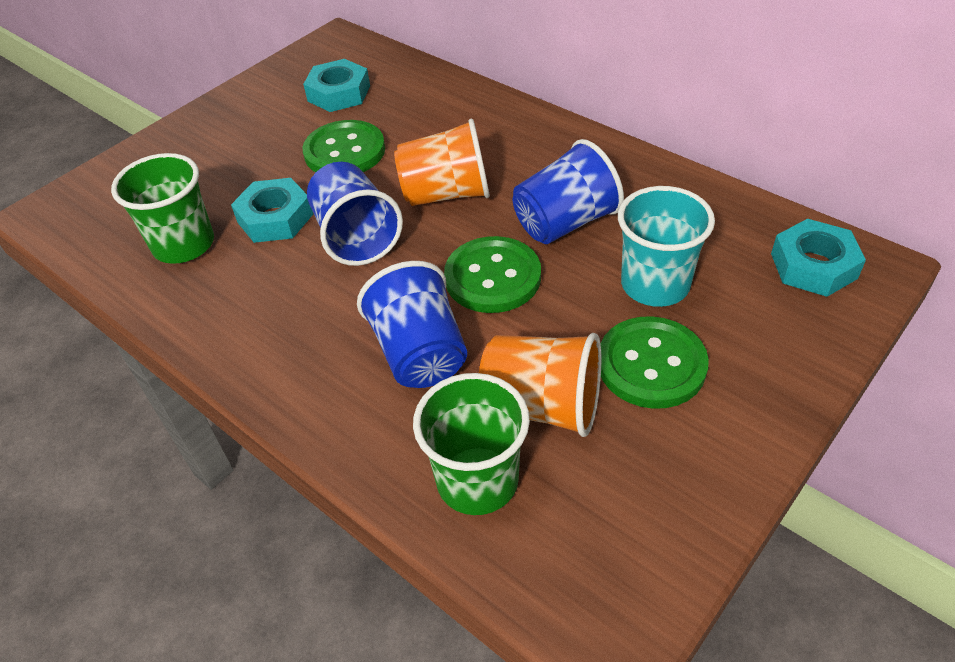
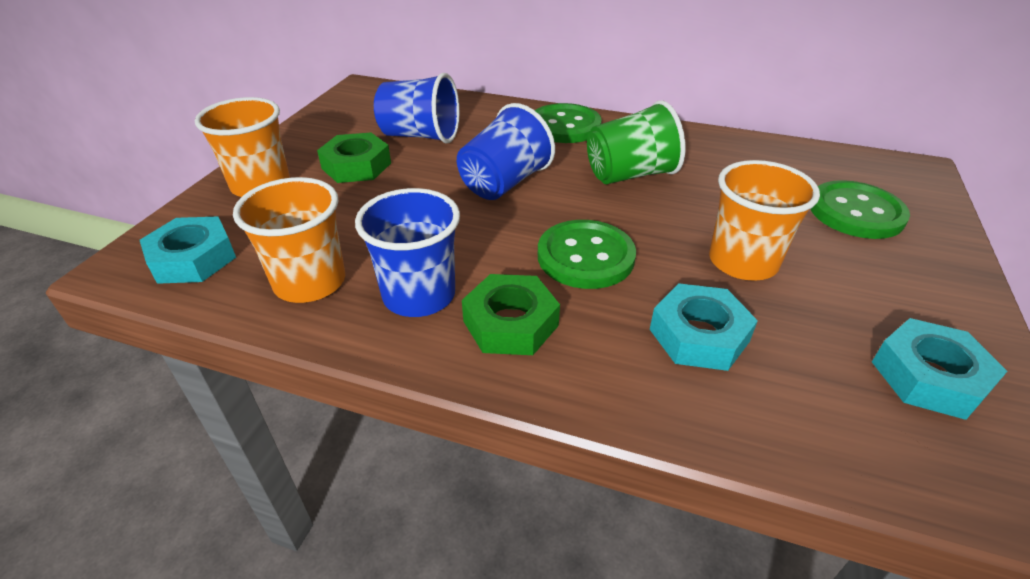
green cup: 2 -> 1
green nut: 0 -> 2
orange cup: 2 -> 3
turquoise cup: 1 -> 0

